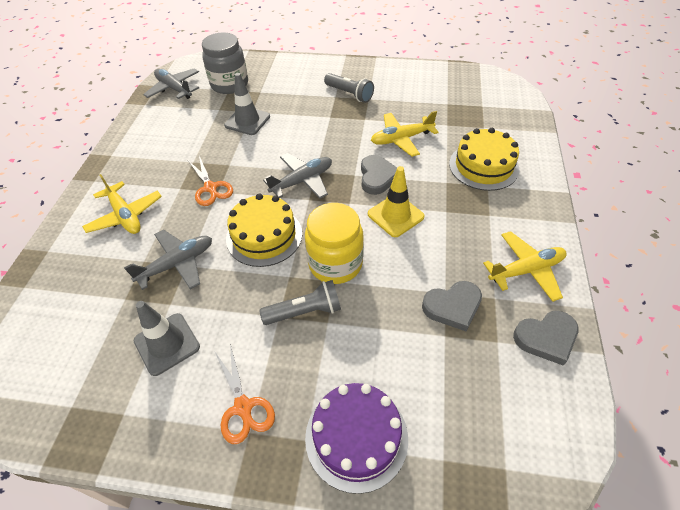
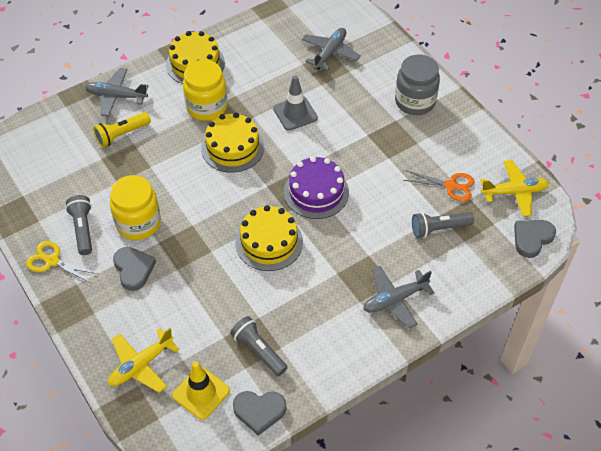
grey flashlight: 2 -> 3
grey traffic cone: 2 -> 1
orange scissors: 2 -> 1
yellow cake: 2 -> 3
yellow flashlight: 0 -> 1
yellow jar: 1 -> 2
yellow plane: 3 -> 2
yellow scissors: 0 -> 1

